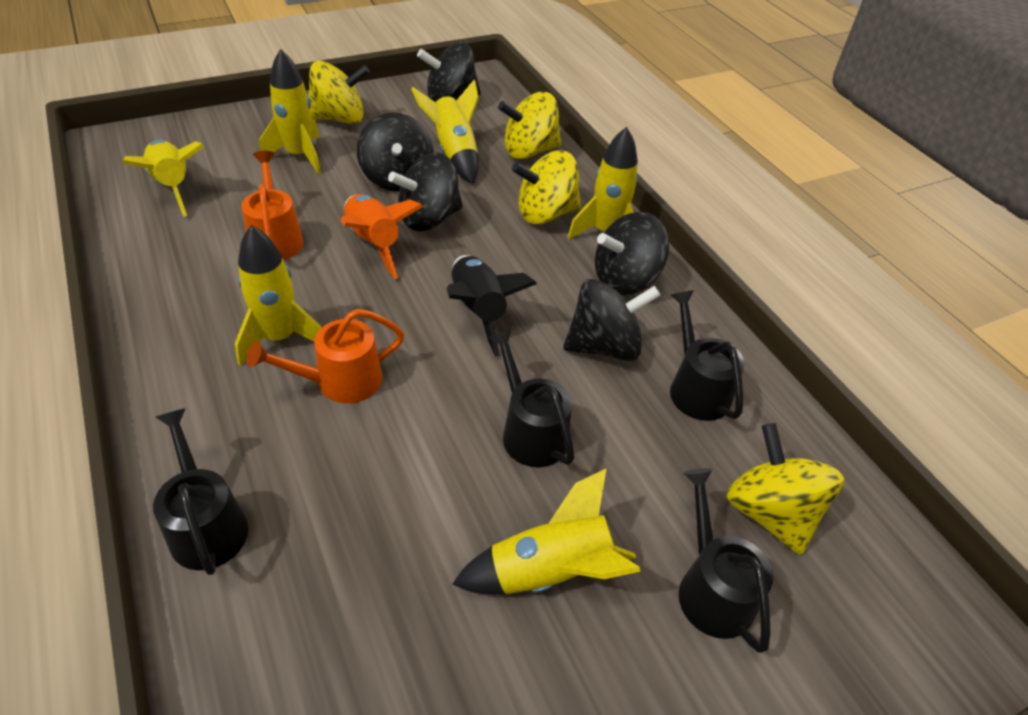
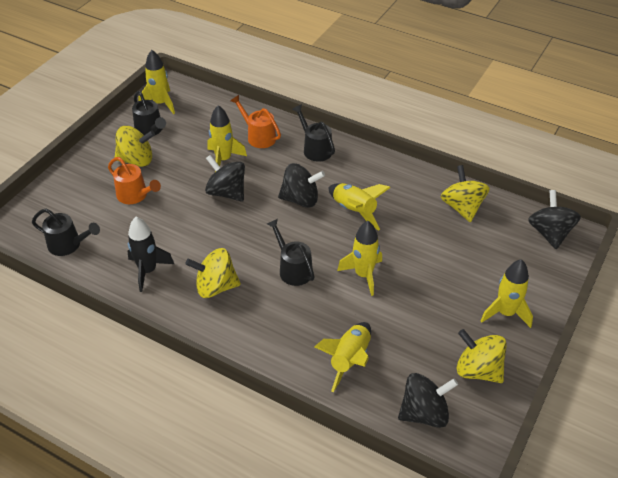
black spinning top: 5 -> 4
orange rocket: 1 -> 0

